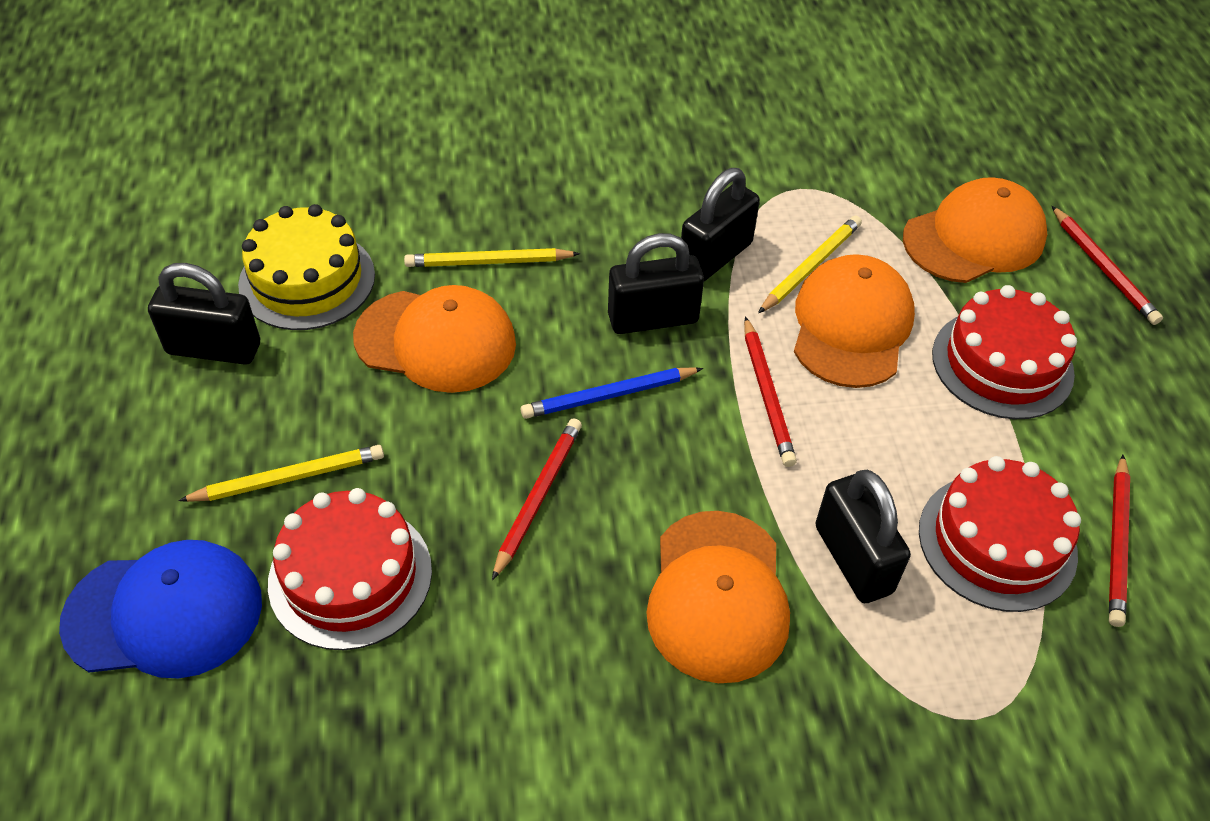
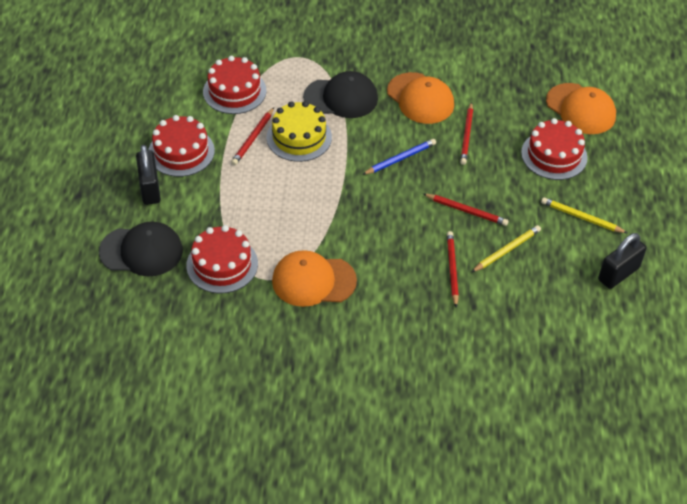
black cap: 0 -> 2
black padlock: 4 -> 2
blue cap: 1 -> 0
orange cap: 4 -> 3
red cake: 3 -> 4
yellow pencil: 3 -> 2

